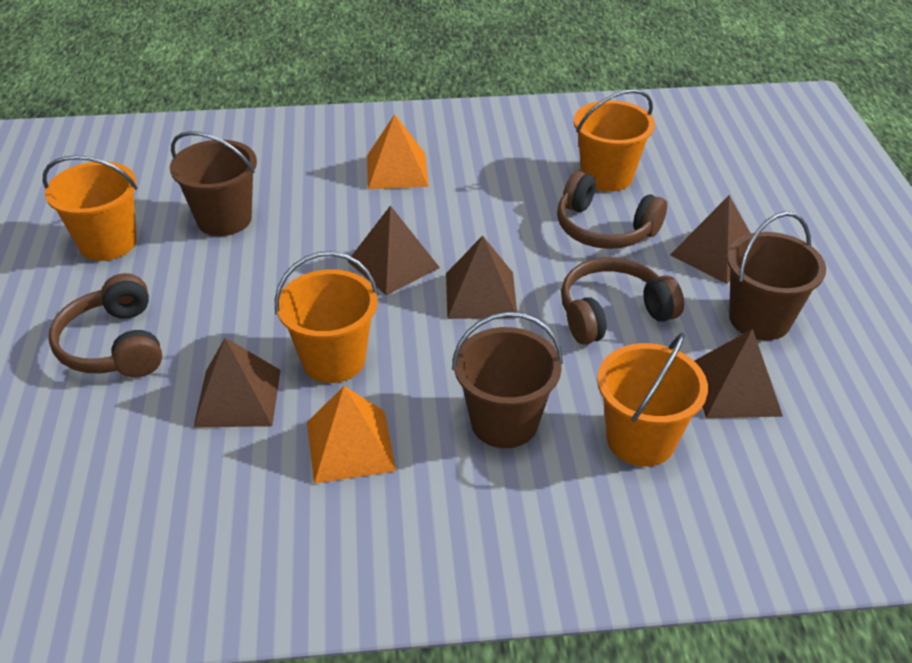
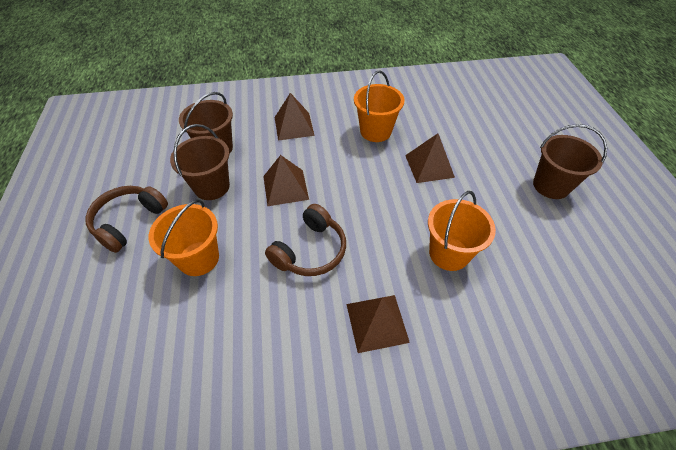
brown headphones: 3 -> 2
brown pyramid: 5 -> 4
orange bucket: 4 -> 3
orange pyramid: 2 -> 0

